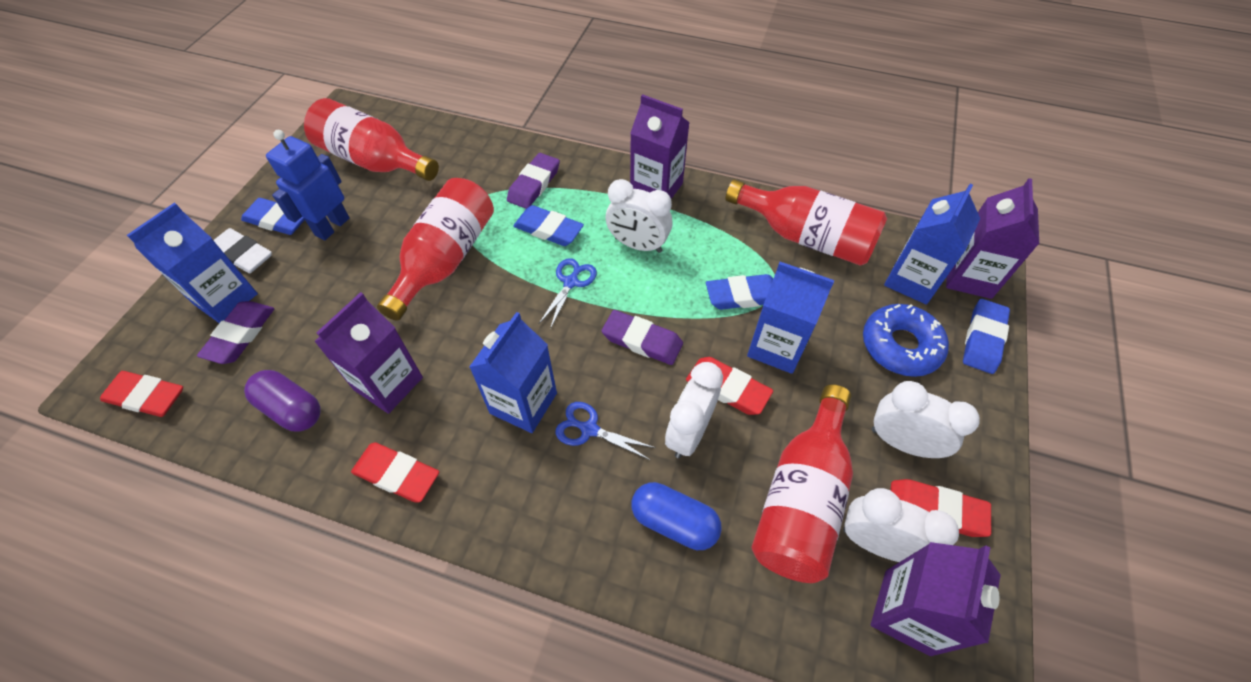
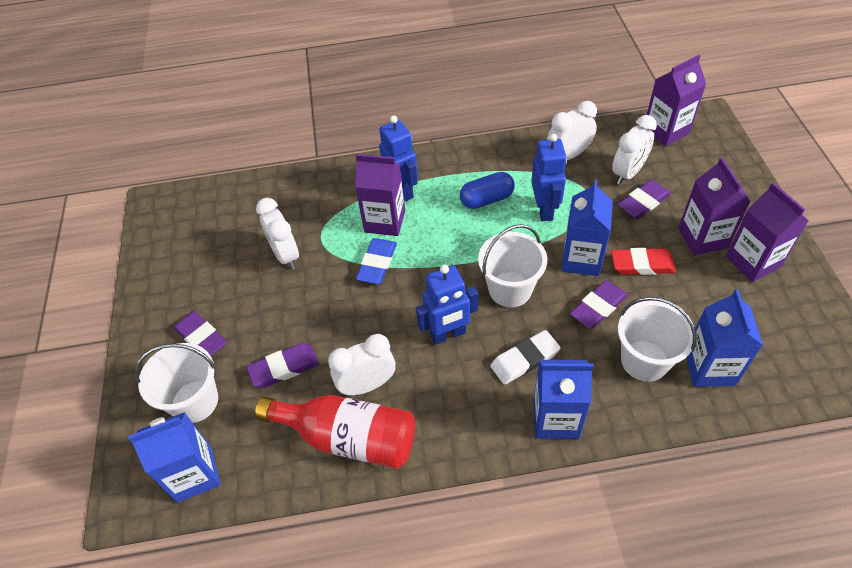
blue donut: 1 -> 0
blue eraser: 4 -> 1
blue robot: 1 -> 3
blue scissors: 2 -> 0
purple capsule: 1 -> 0
purple eraser: 3 -> 4
red bottle: 4 -> 1
red eraser: 4 -> 1
white bucket: 0 -> 3

